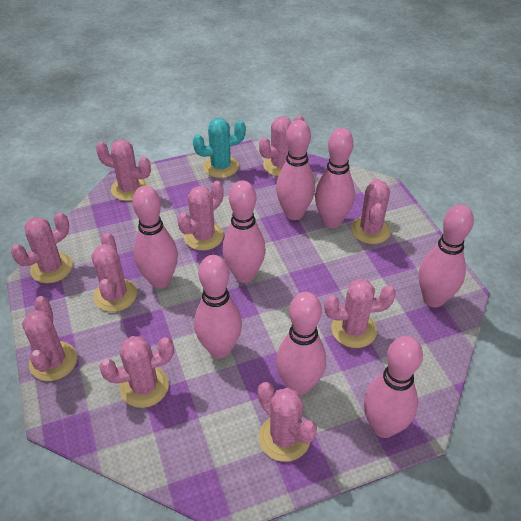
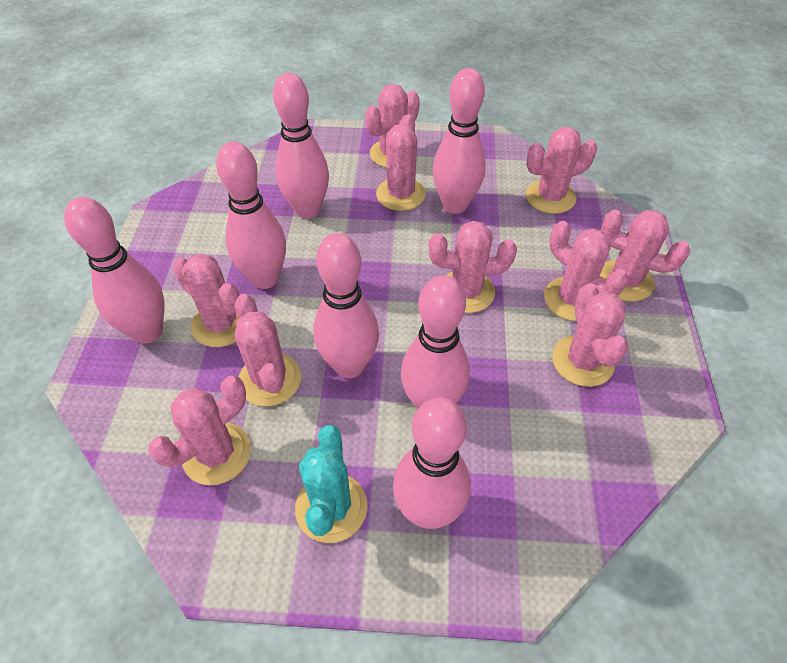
pink bowling pin: 8 -> 7

